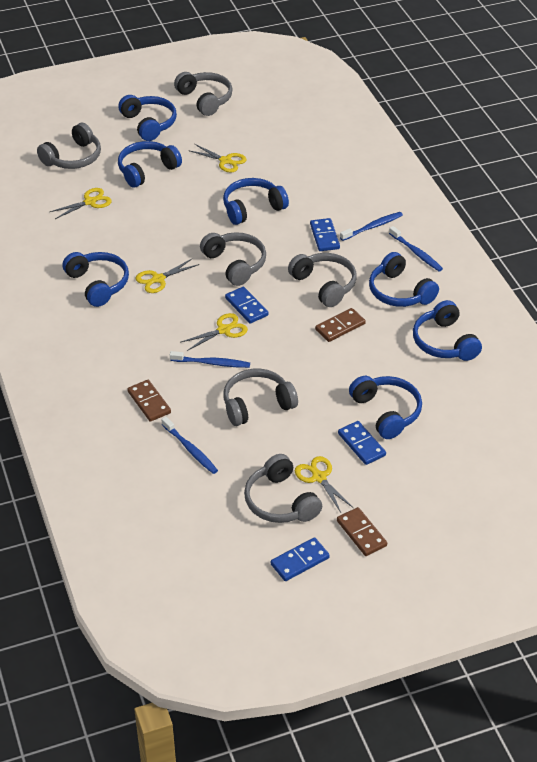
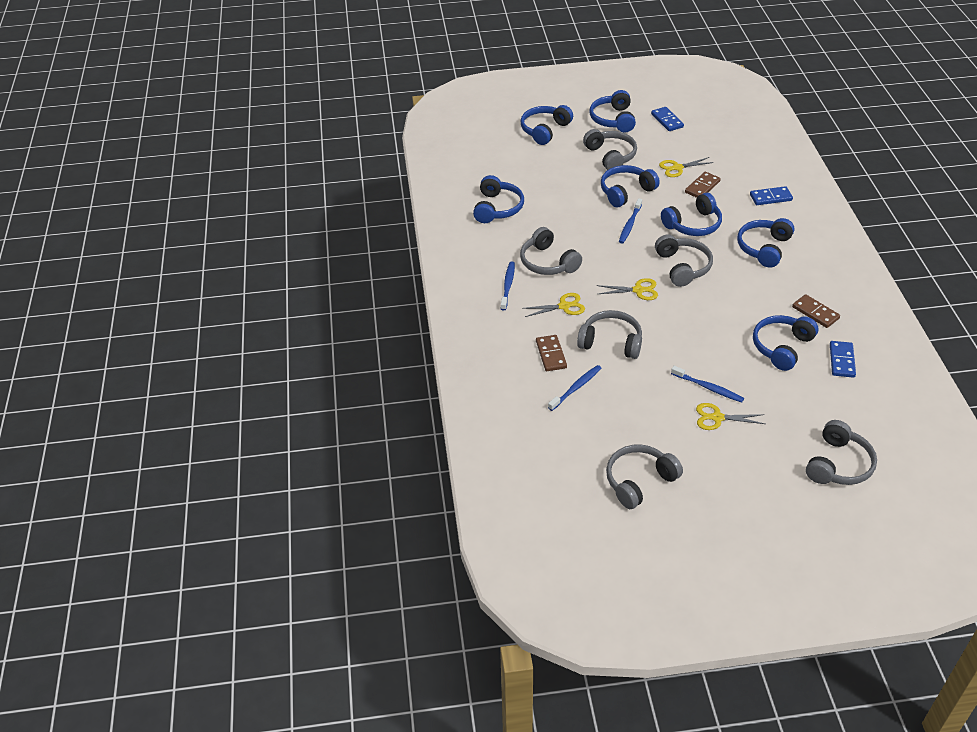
blue domino: 4 -> 3
yellow scissors: 5 -> 4

